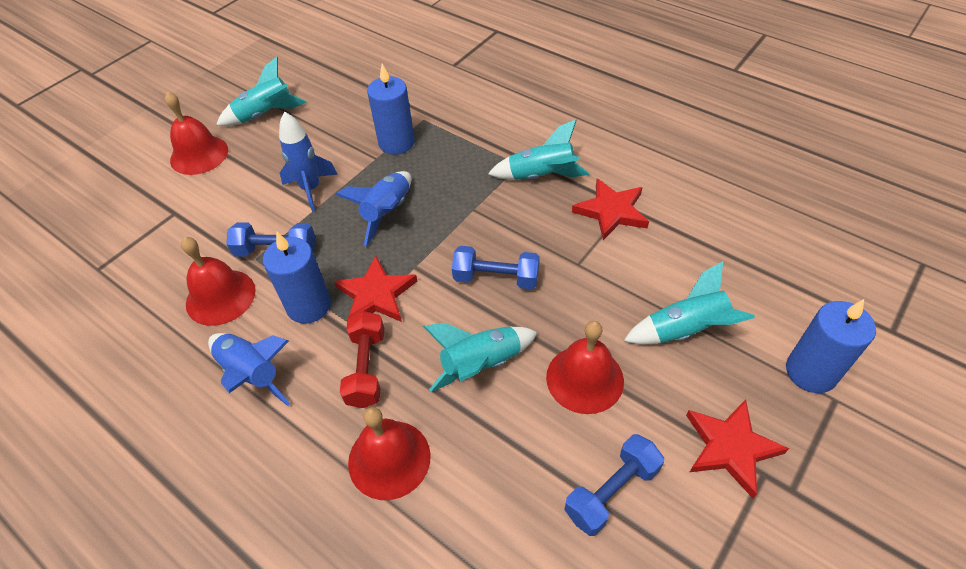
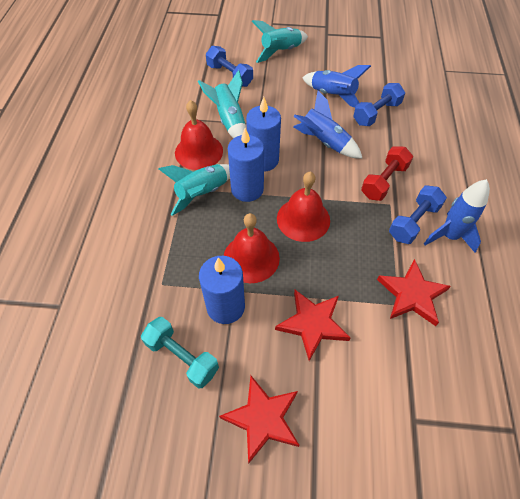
red bell: 4 -> 3
turquoise dumbbell: 0 -> 1
turquoise rocket: 4 -> 3

